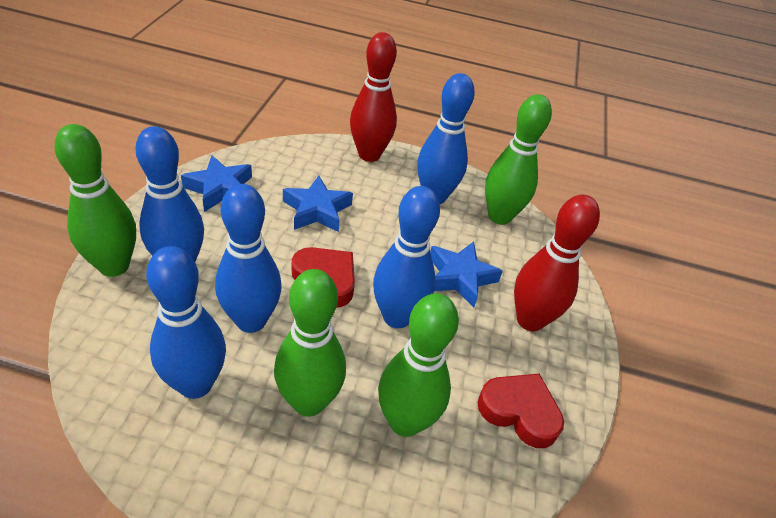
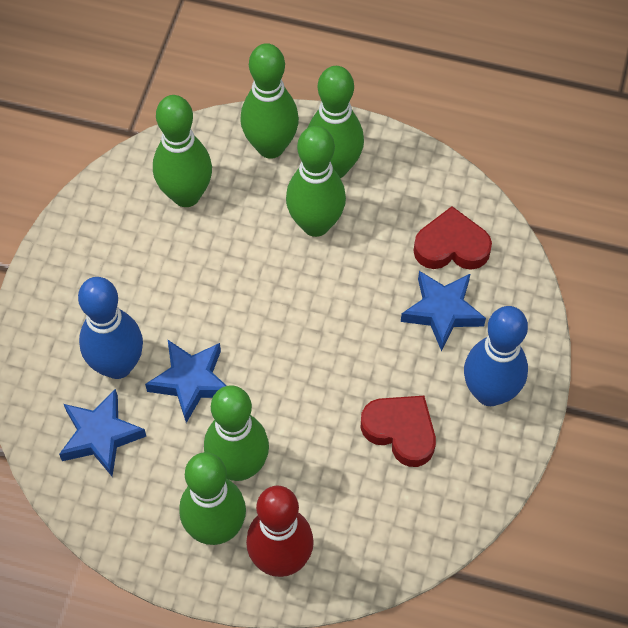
blue bowling pin: 5 -> 2
green bowling pin: 4 -> 6
red bowling pin: 2 -> 1

